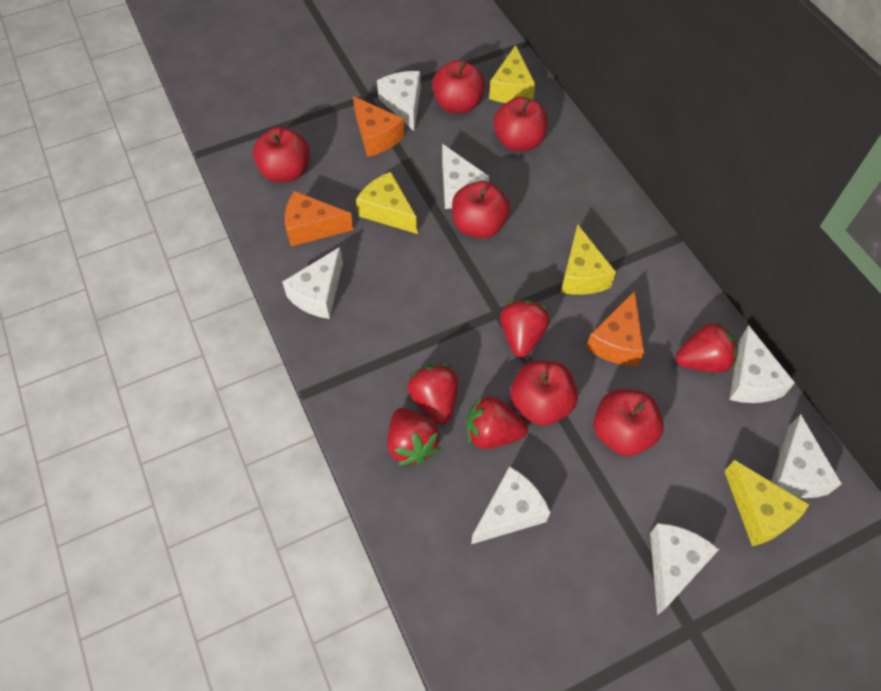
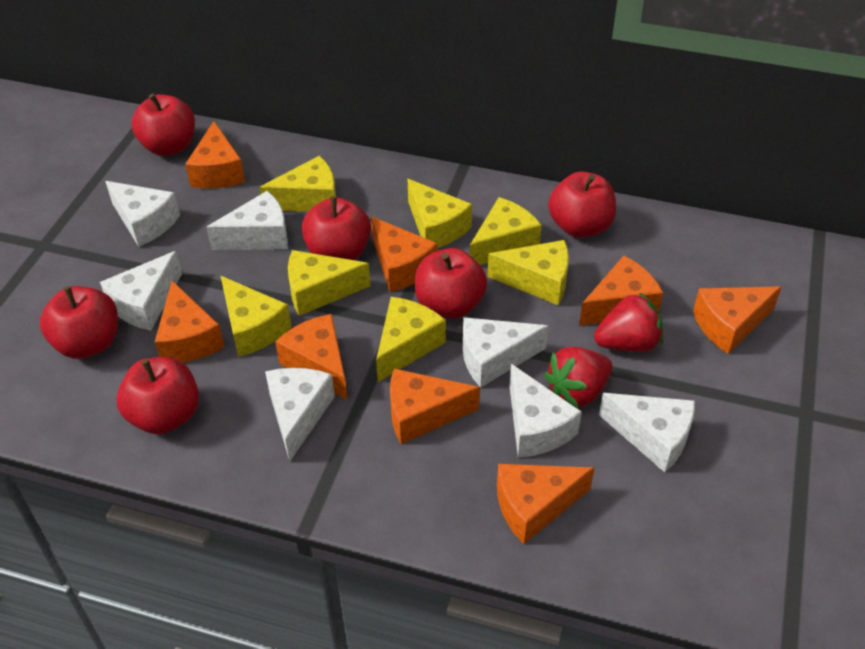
orange cheese: 3 -> 8
red strawberry: 5 -> 2
yellow cheese: 4 -> 7

